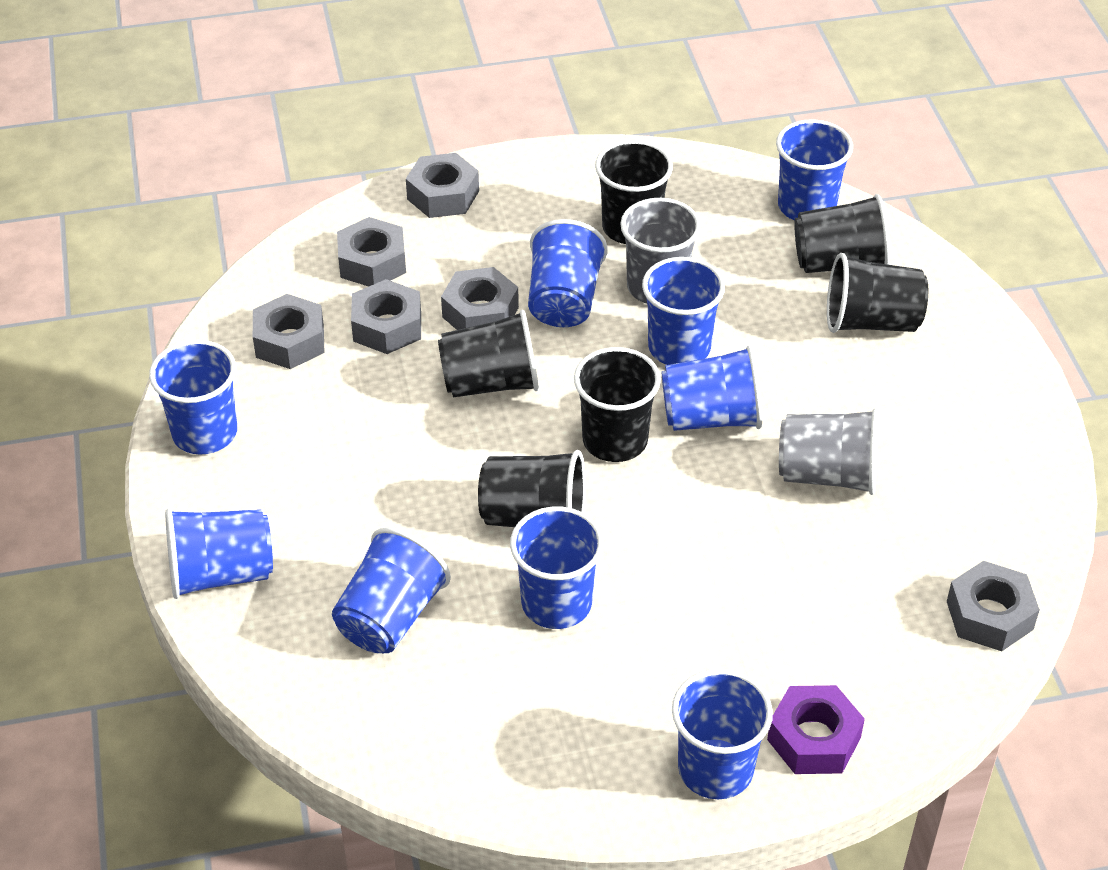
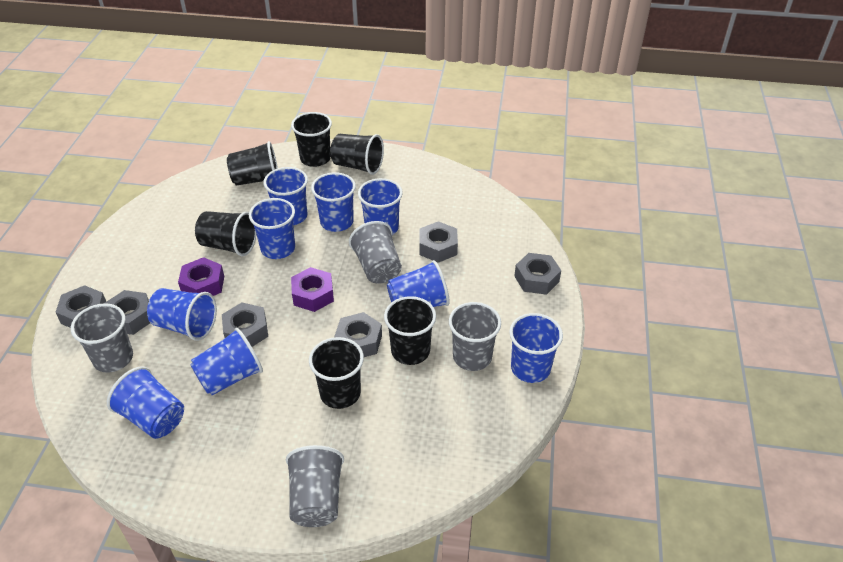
grey cup: 2 -> 4
purple nut: 1 -> 2

